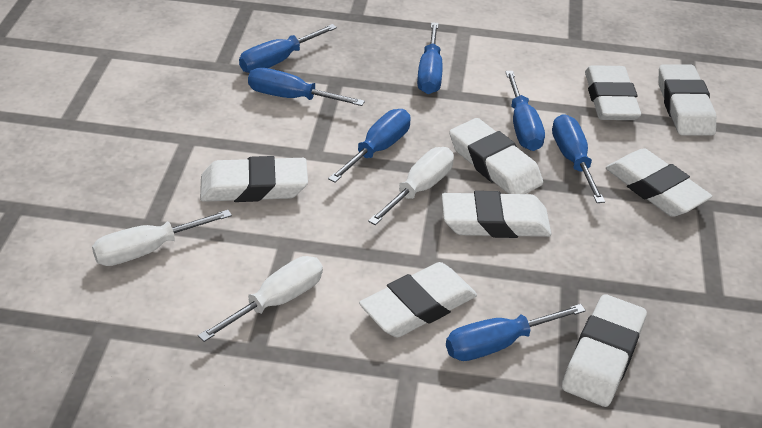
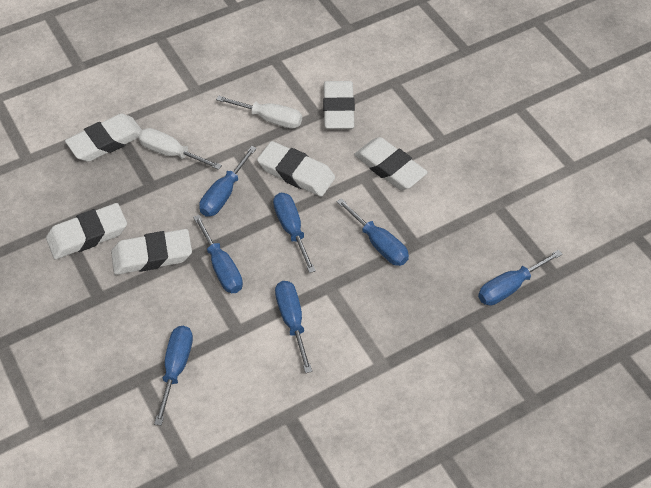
white eraser: 8 -> 6
white screwdriver: 3 -> 2

